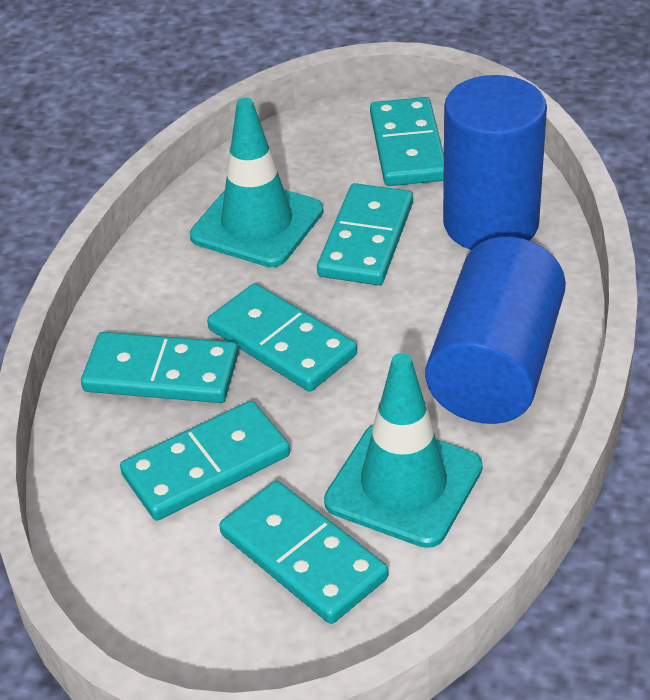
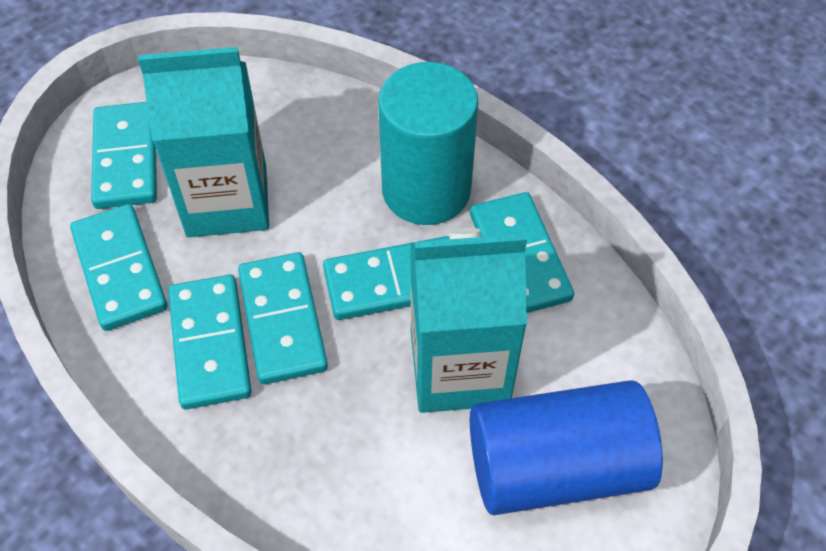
blue cylinder: 2 -> 1
turquoise carton: 0 -> 2
turquoise cylinder: 0 -> 1
turquoise traffic cone: 2 -> 0

